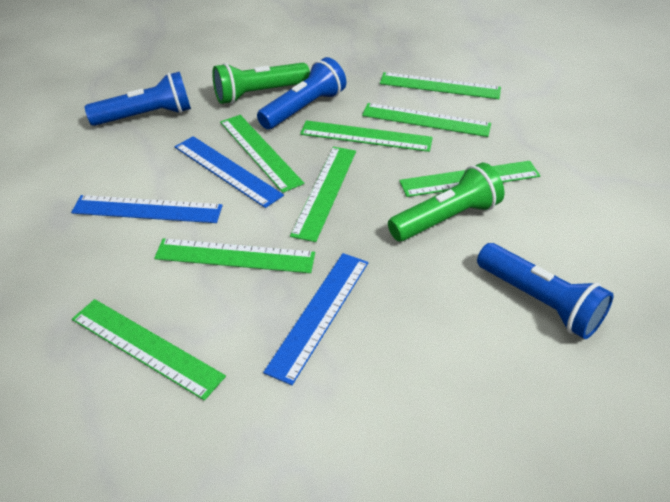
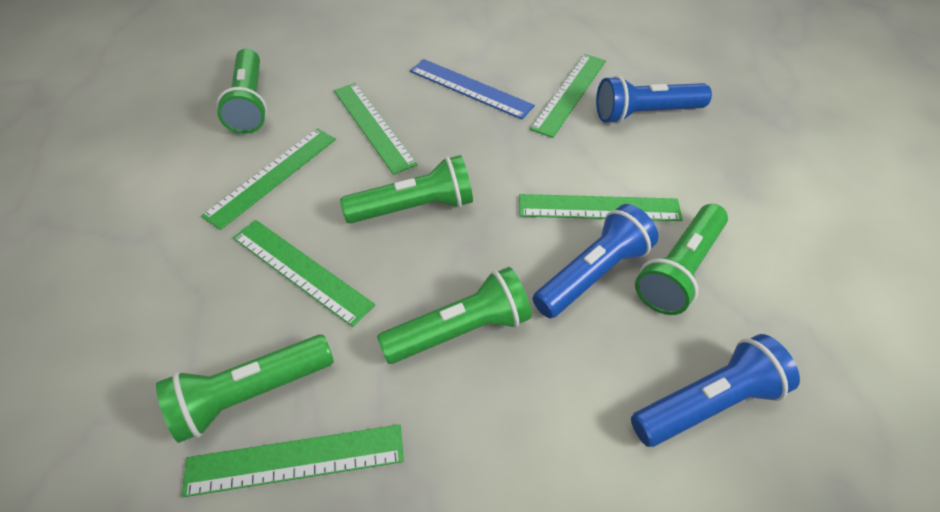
blue ruler: 3 -> 1
green flashlight: 2 -> 5
green ruler: 8 -> 6

